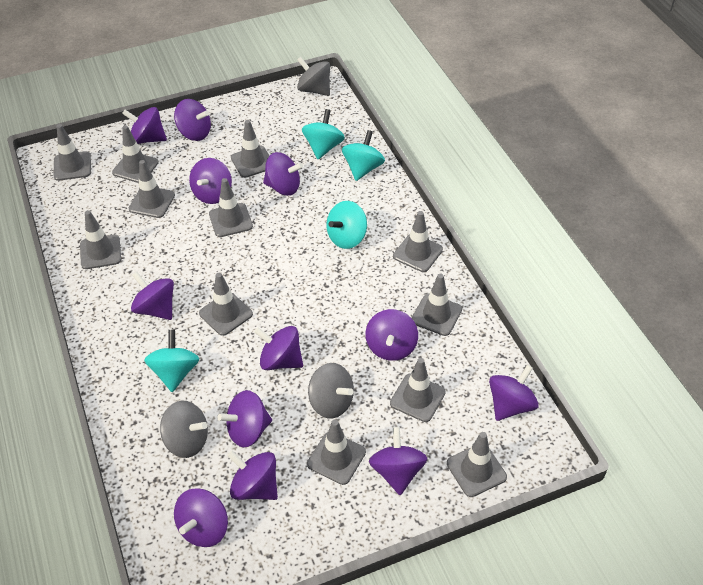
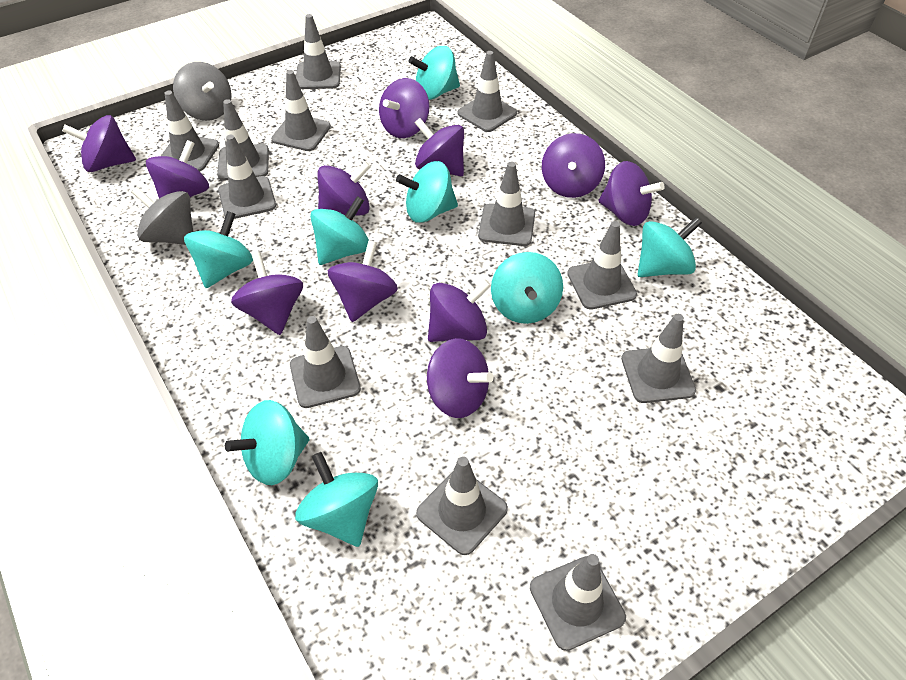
grey spinning top: 3 -> 2
purple spinning top: 12 -> 11
turquoise spinning top: 4 -> 8

